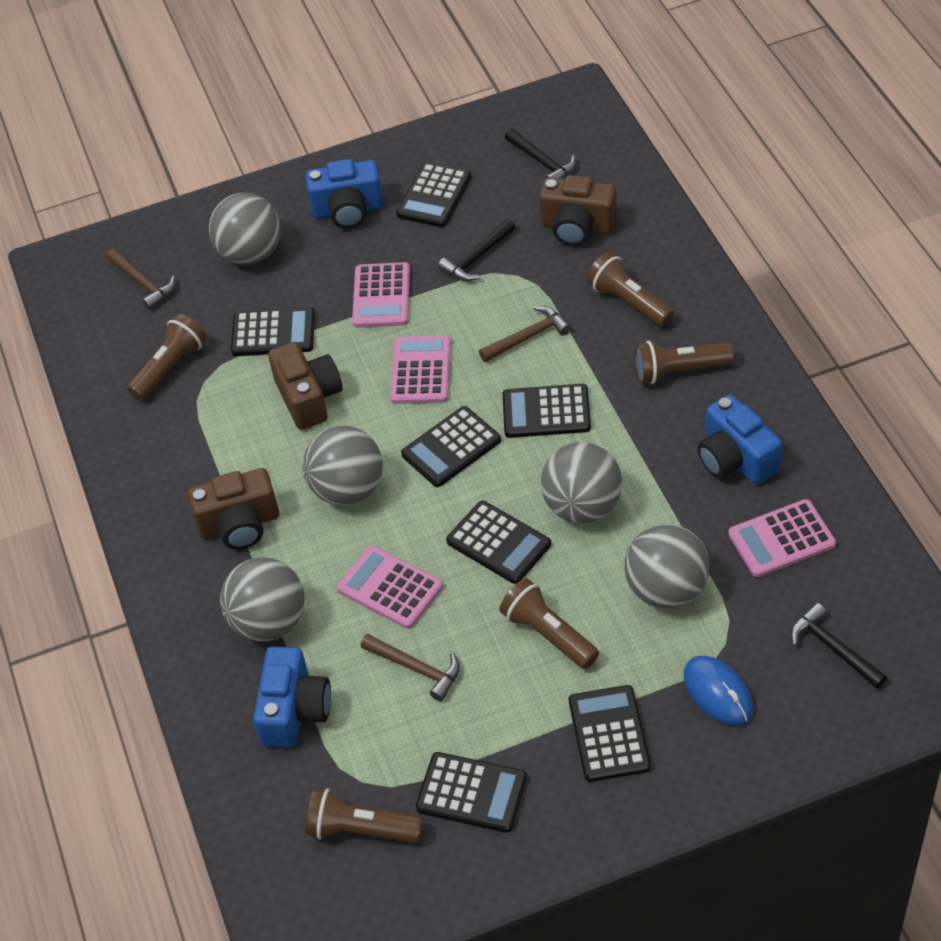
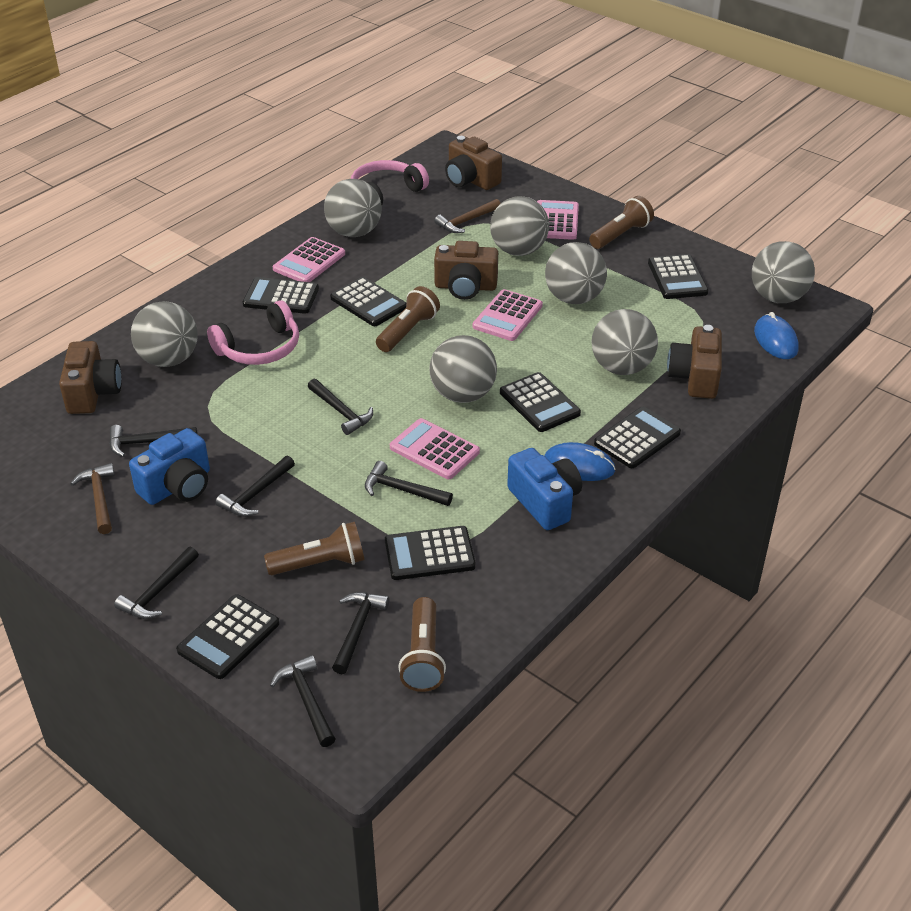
black hammer: 3 -> 7
blue camera: 3 -> 2
blue mouse: 1 -> 2
brown camera: 3 -> 4
brown flashlight: 5 -> 4
brown hammer: 3 -> 2
grey ball: 5 -> 7
pink headphones: 0 -> 2

